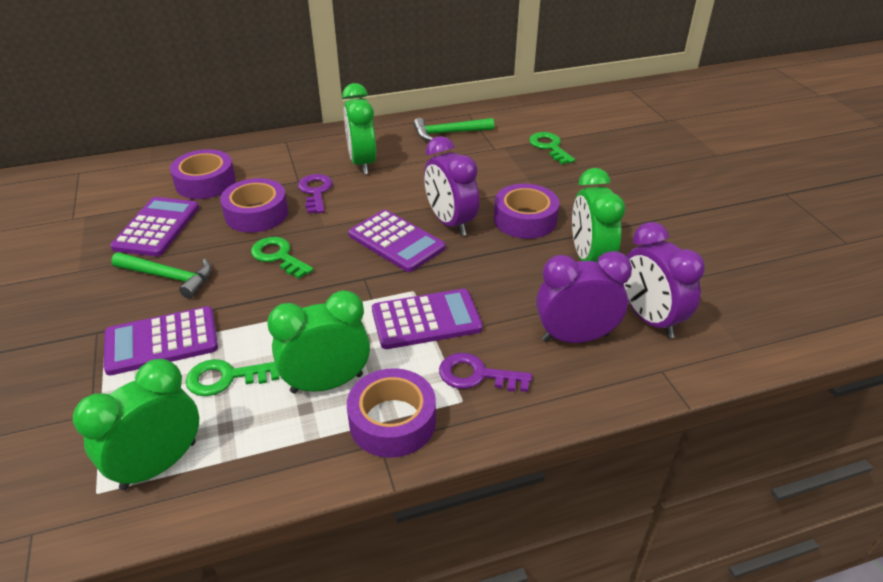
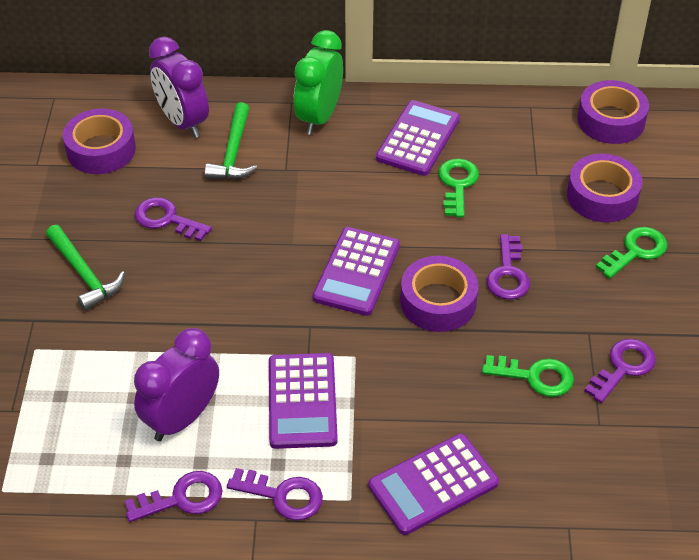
green clock: 4 -> 1
purple clock: 3 -> 2
purple key: 2 -> 5

